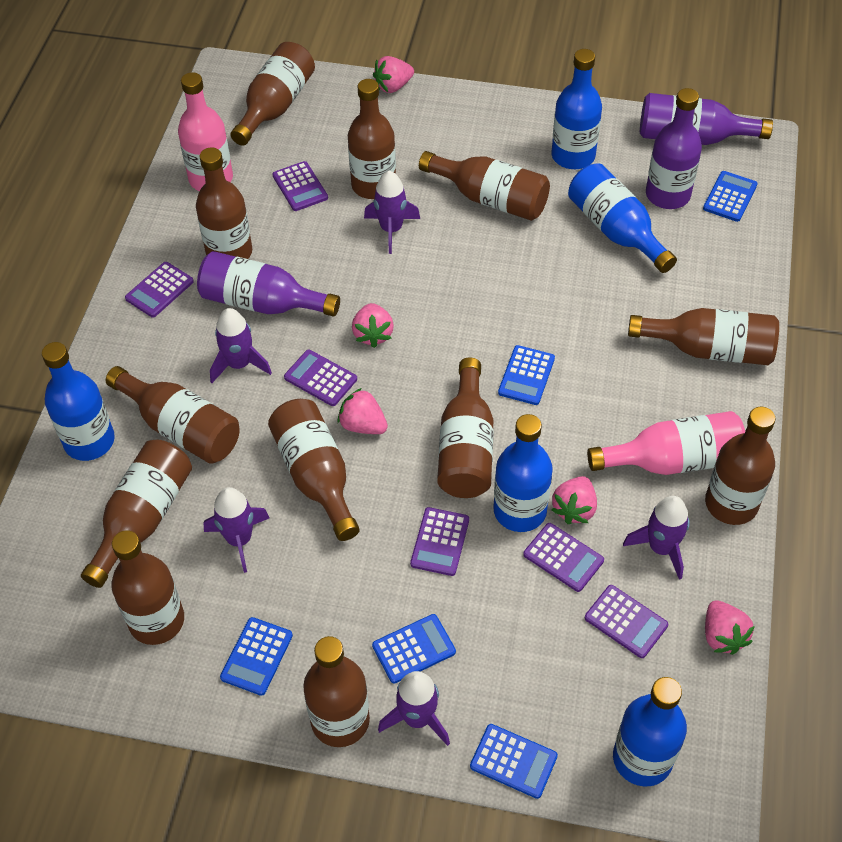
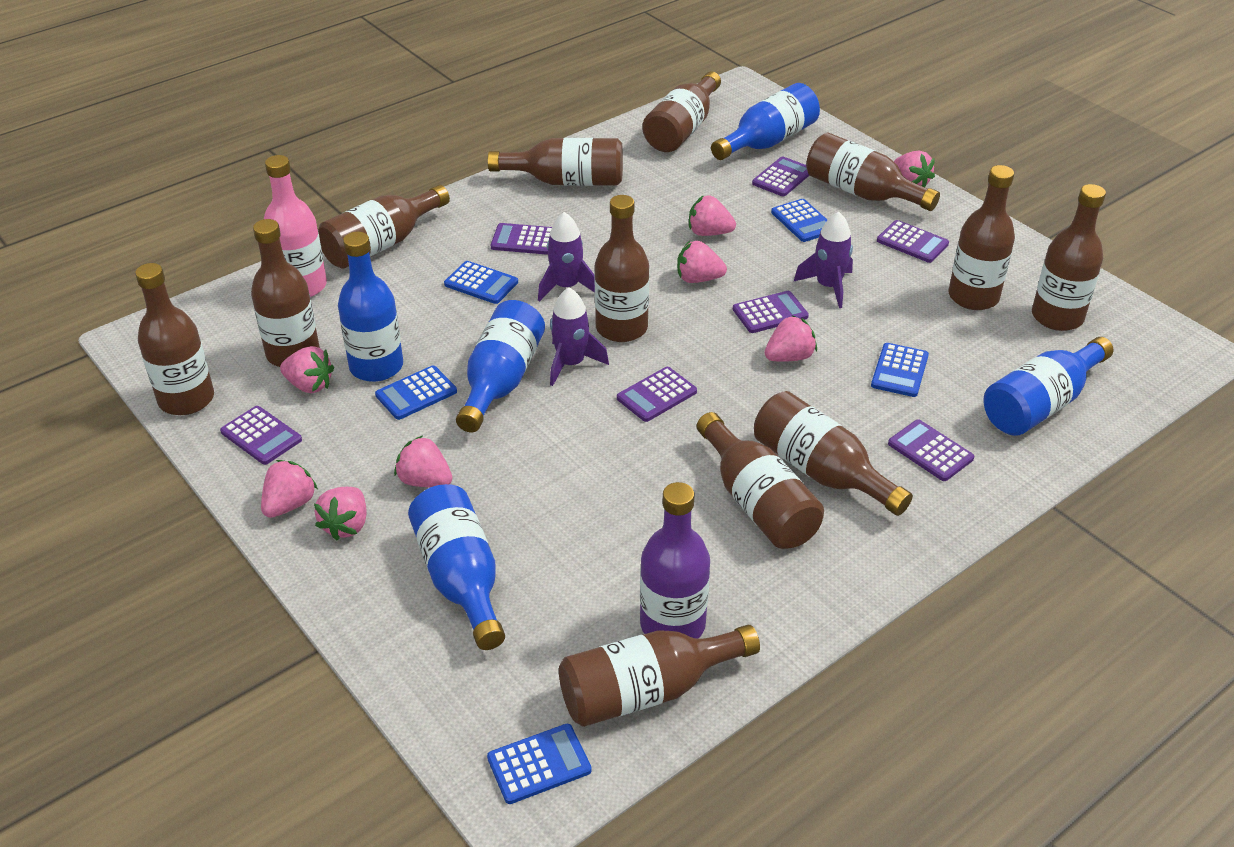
pink bottle: 2 -> 1
pink strawberry: 5 -> 8
purple bottle: 3 -> 1
purple calculator: 6 -> 7
purple rocket: 5 -> 3

